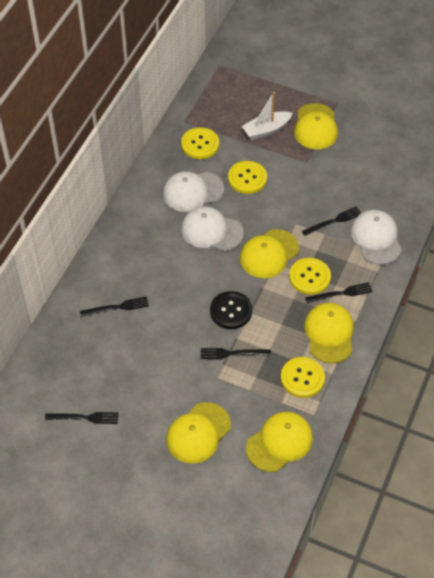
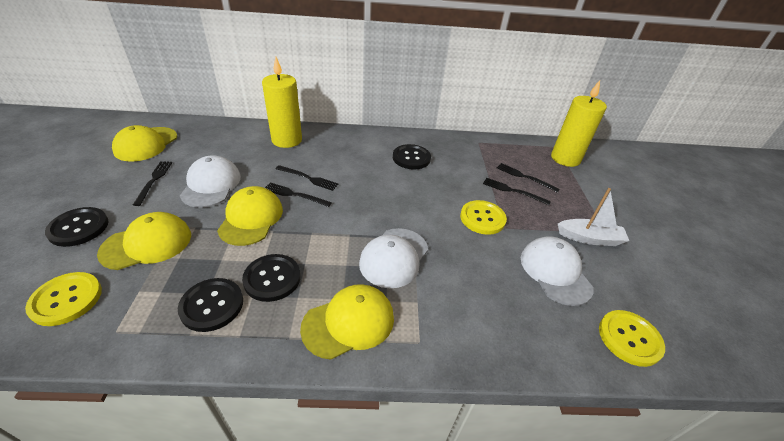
black button: 1 -> 4
yellow button: 4 -> 3
yellow candle: 0 -> 2
yellow cap: 5 -> 4

